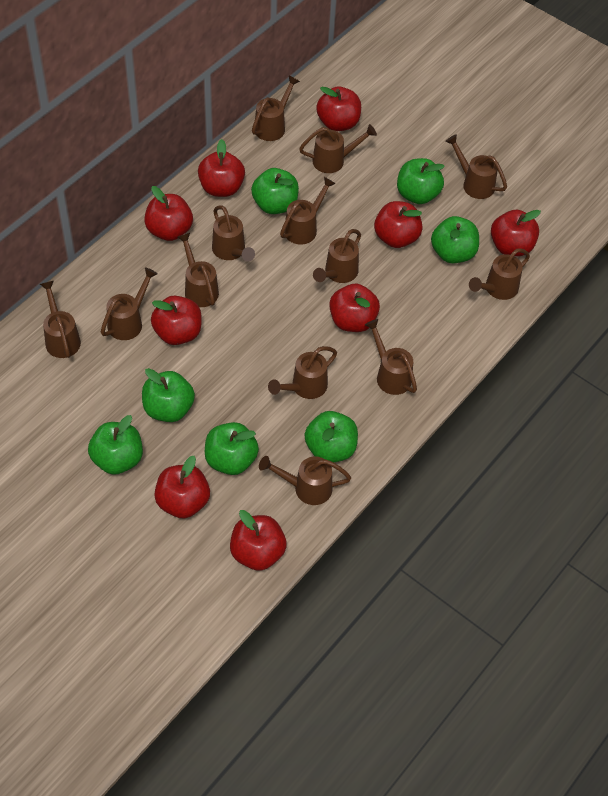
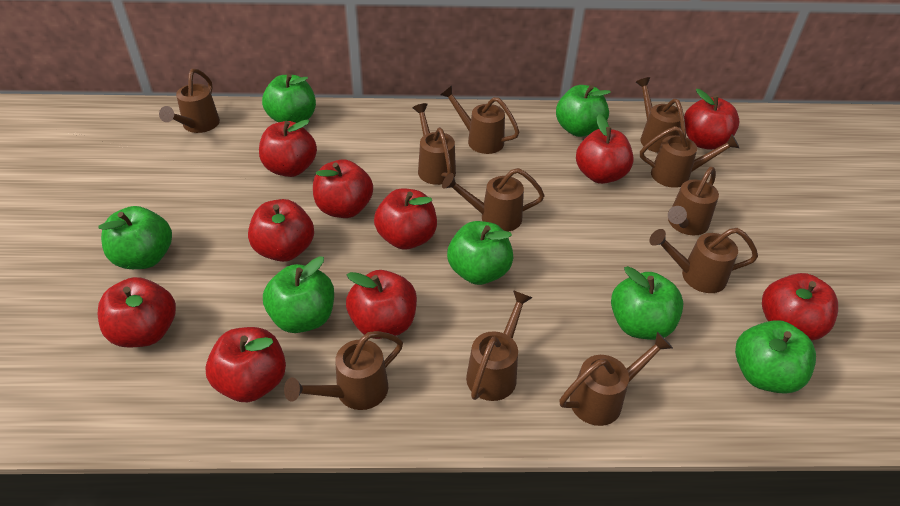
brown watering can: 13 -> 11
red apple: 9 -> 10

